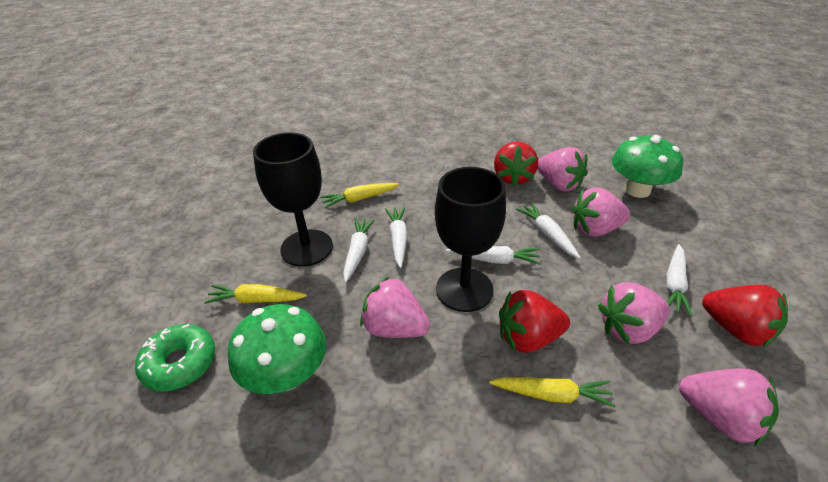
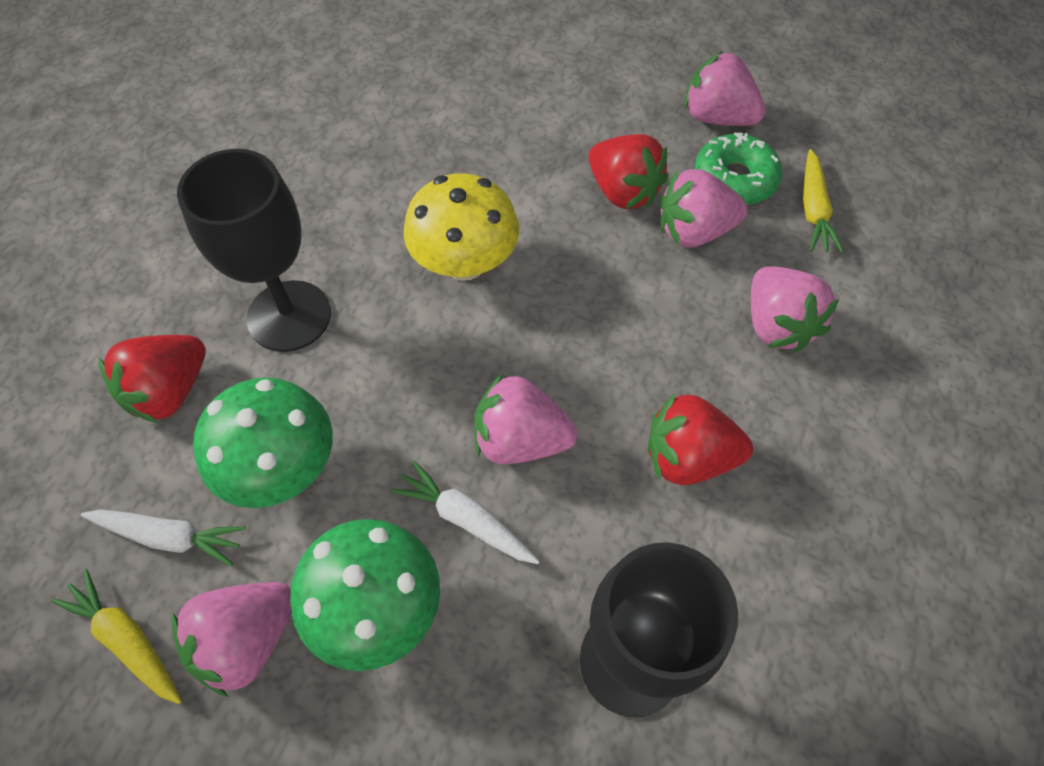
white carrot: 5 -> 2
yellow carrot: 3 -> 2
yellow mushroom: 0 -> 1

